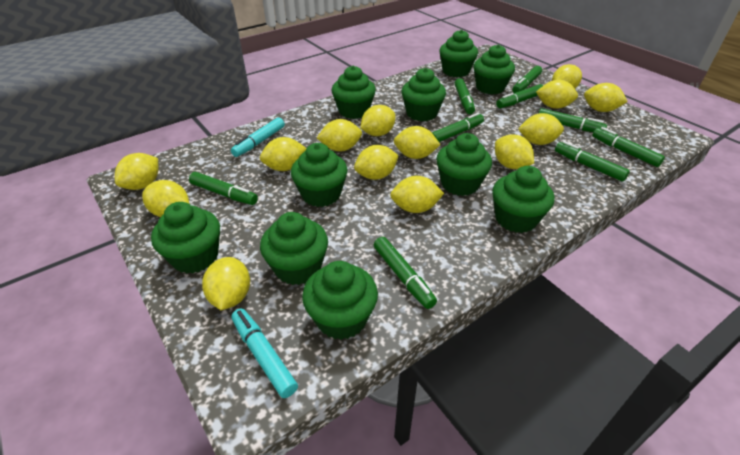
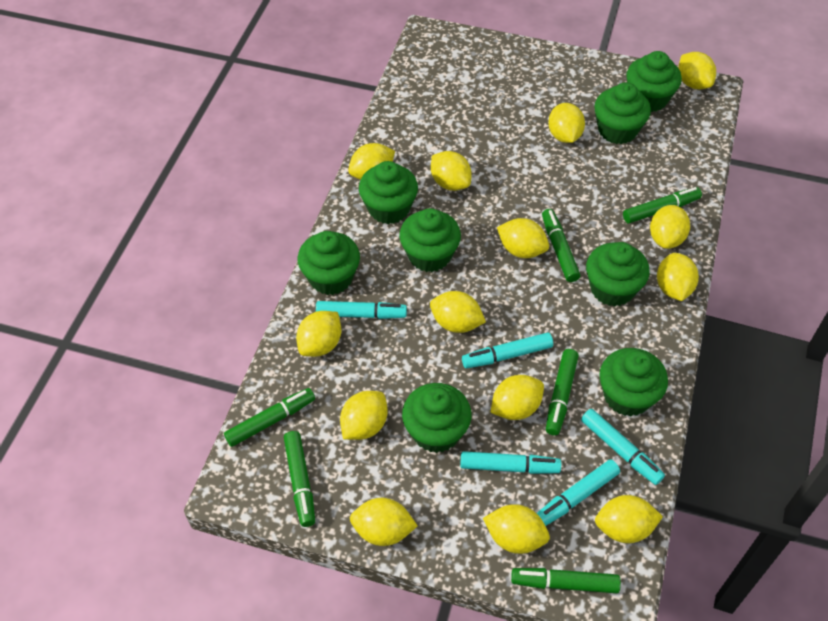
green cupcake: 10 -> 8
green marker: 9 -> 6
turquoise marker: 2 -> 5

